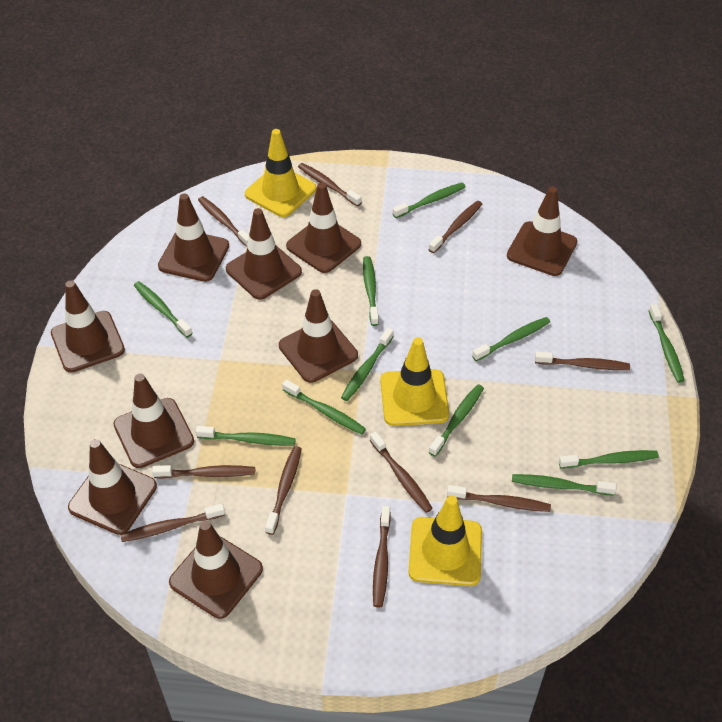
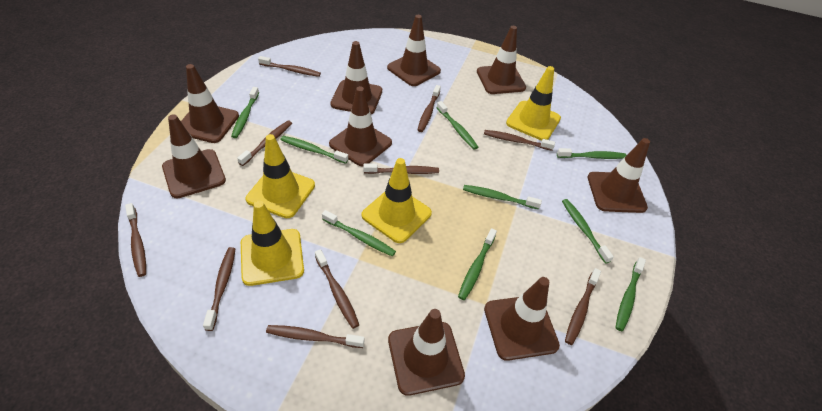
green toothbrush: 11 -> 9
yellow traffic cone: 3 -> 4

